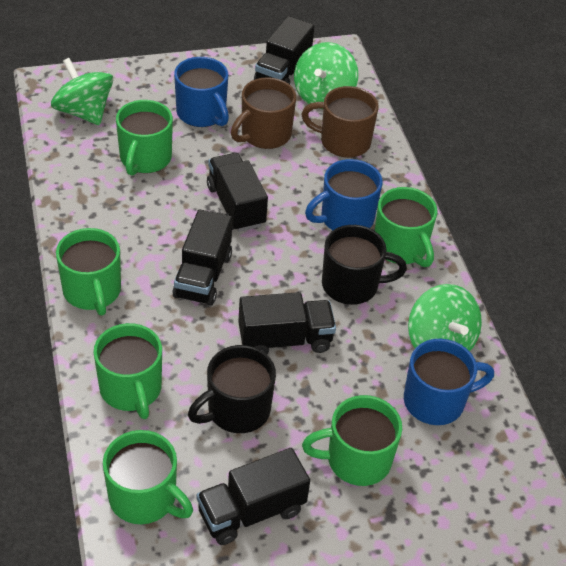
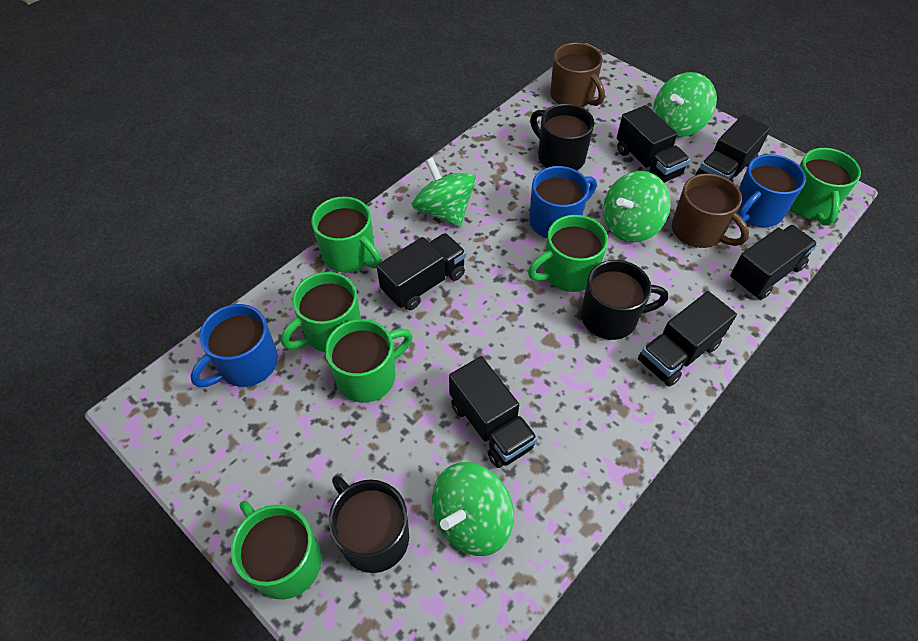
black mug: 2 -> 3
black truck: 5 -> 6
green spinning top: 3 -> 4

